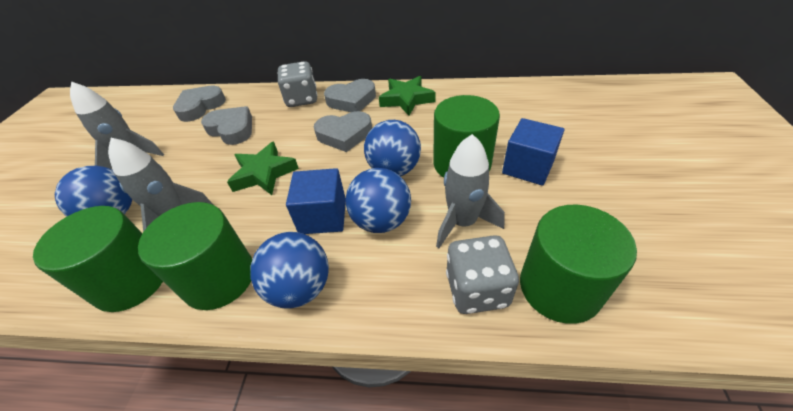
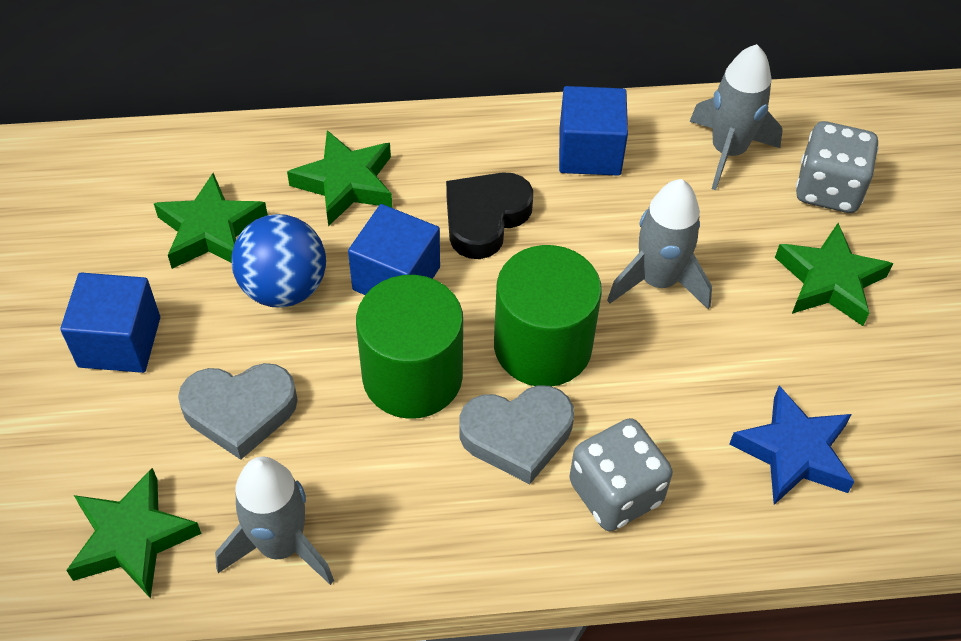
black heart: 0 -> 1
blue ball: 4 -> 1
blue cube: 2 -> 3
blue star: 0 -> 1
green cylinder: 4 -> 2
green star: 2 -> 4
grey heart: 4 -> 2

